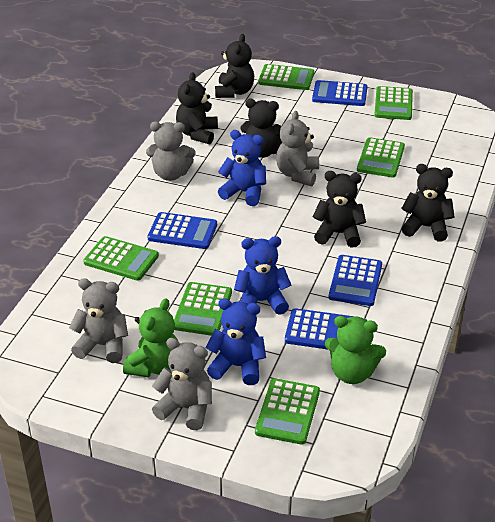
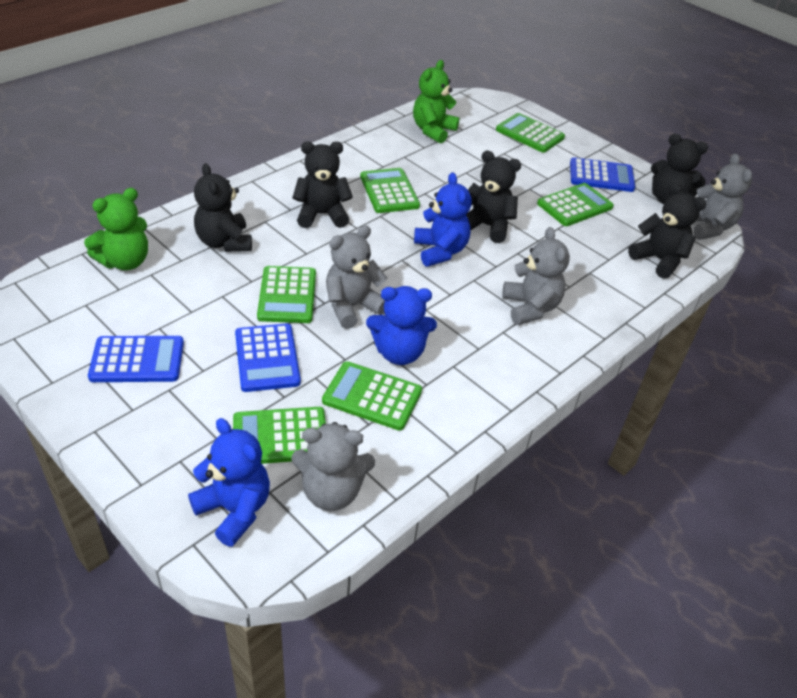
blue calculator: 4 -> 3

